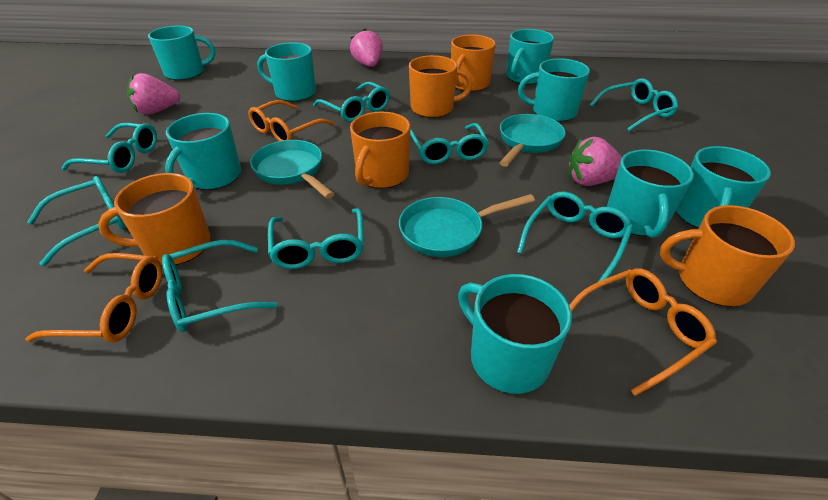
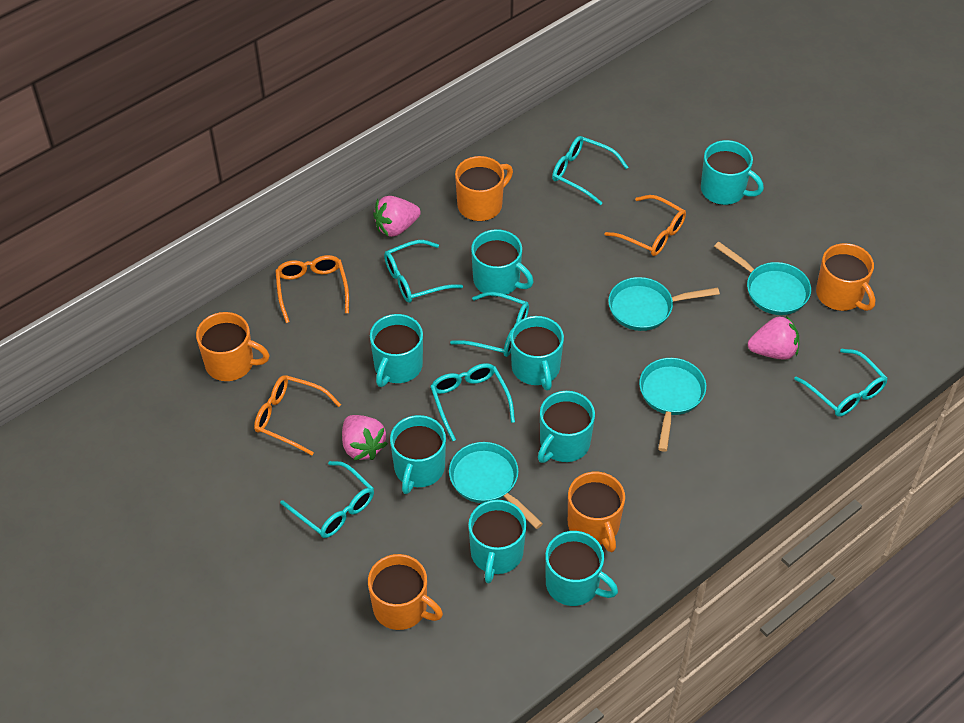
turquoise glasses: 8 -> 6
turquoise pan: 3 -> 4

